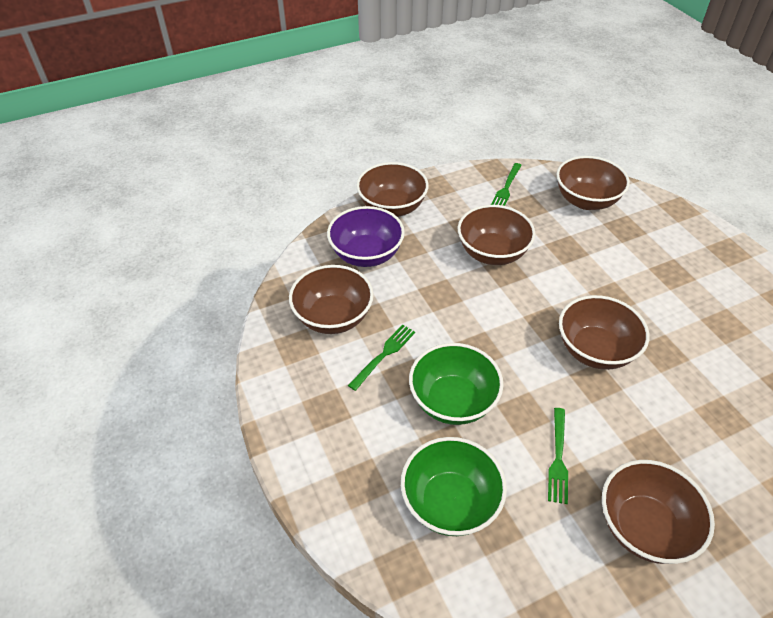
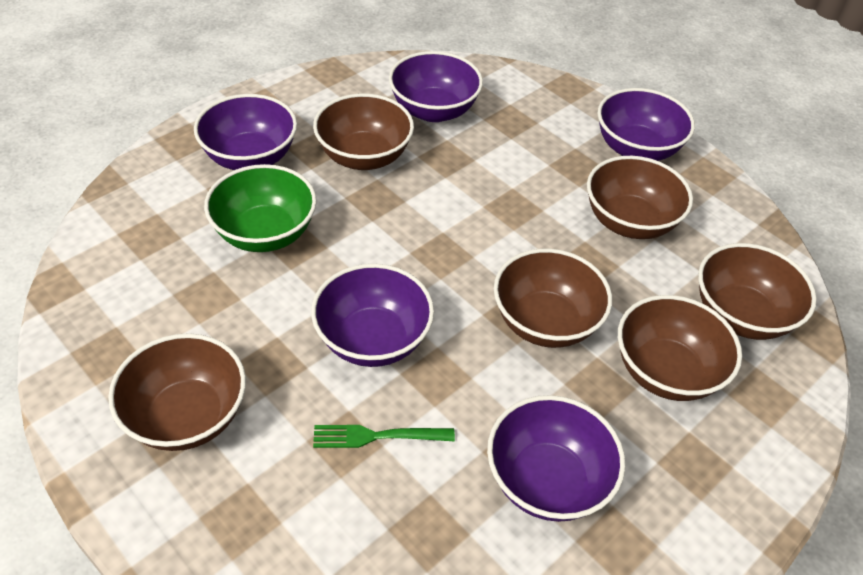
green bowl: 2 -> 1
green fork: 3 -> 1
purple bowl: 1 -> 5

